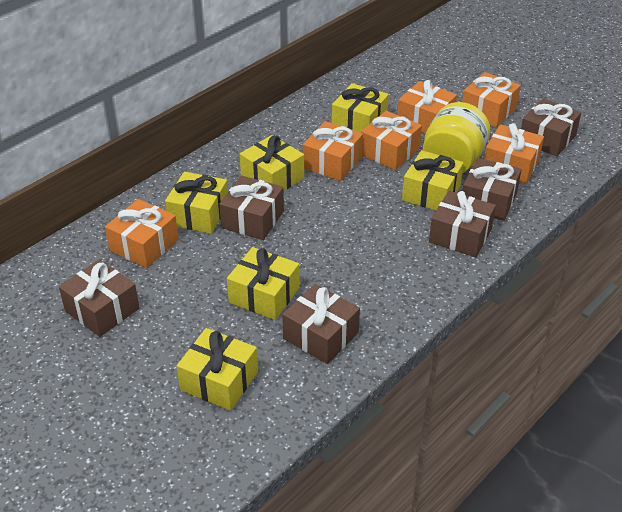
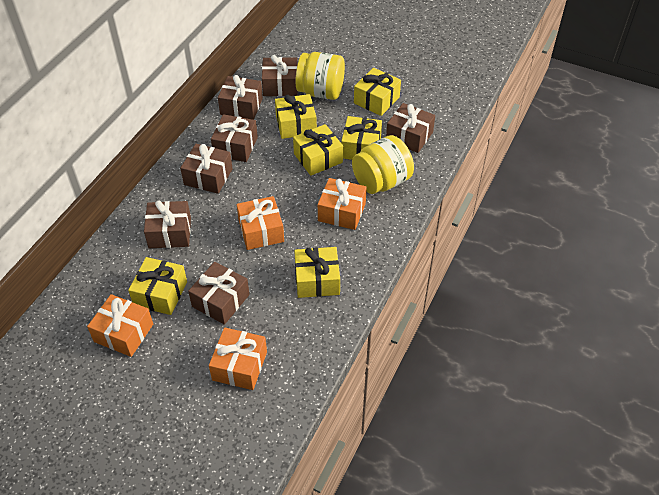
brown gift: 6 -> 7
orange gift: 6 -> 4
yellow jar: 1 -> 2

